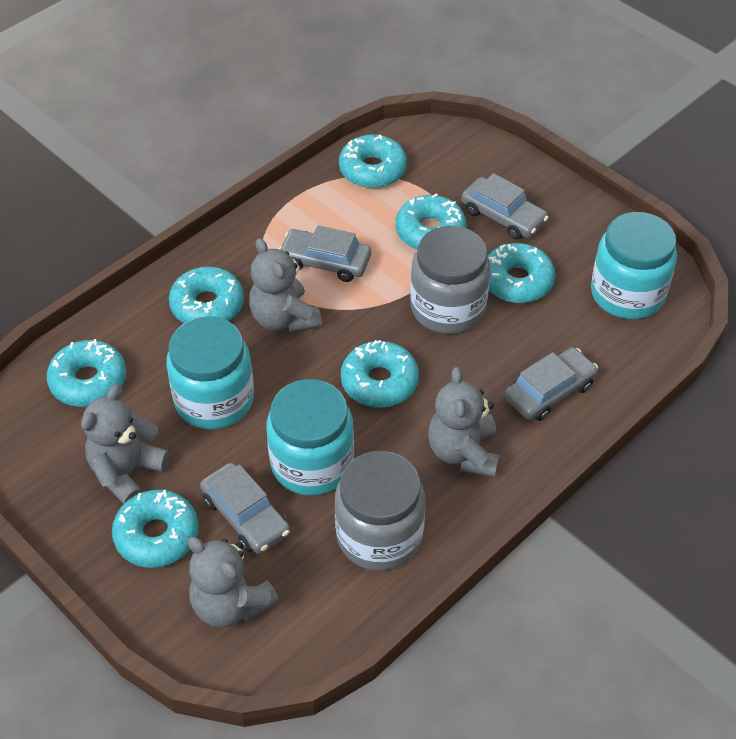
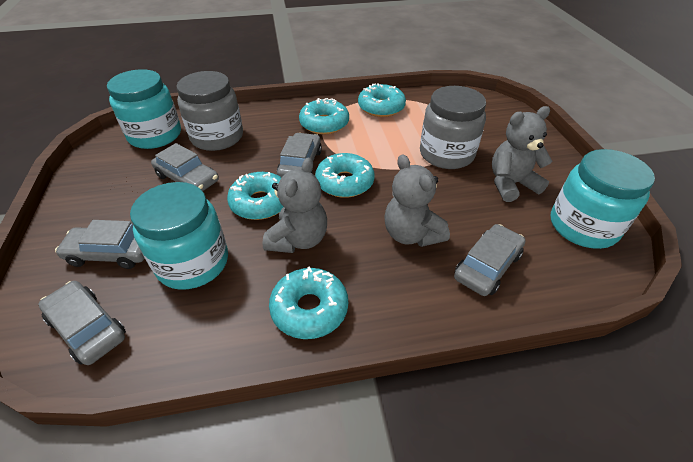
grey car: 4 -> 5
grey teddy bear: 4 -> 3
turquoise donut: 7 -> 5

